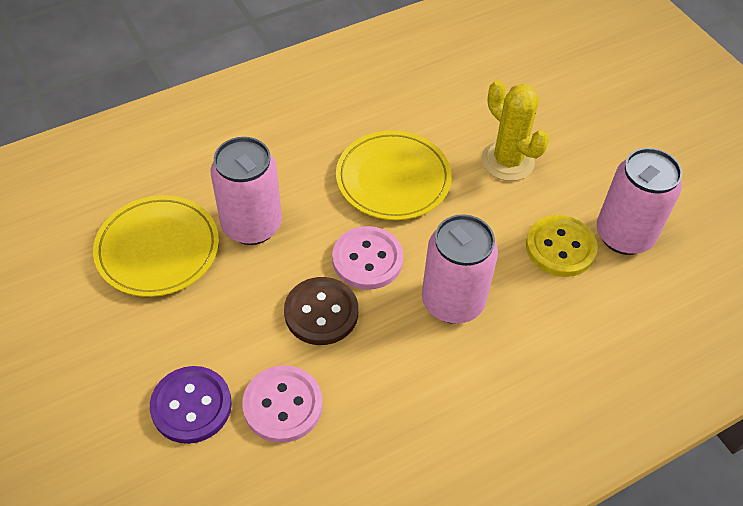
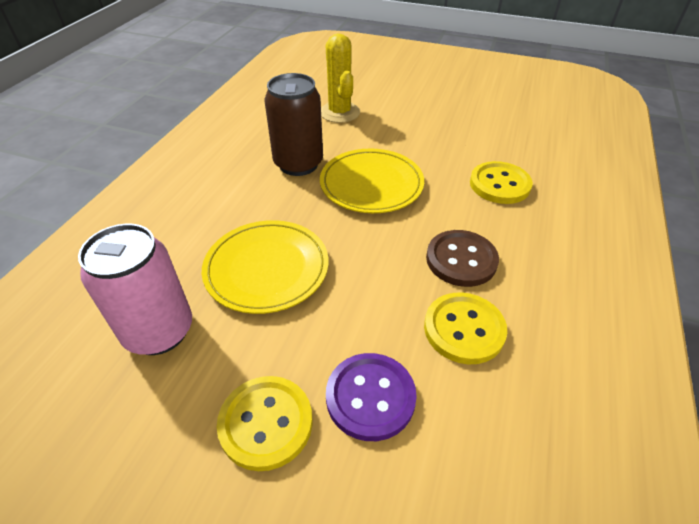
brown can: 0 -> 1
pink button: 2 -> 0
pink can: 3 -> 1
yellow button: 1 -> 3

